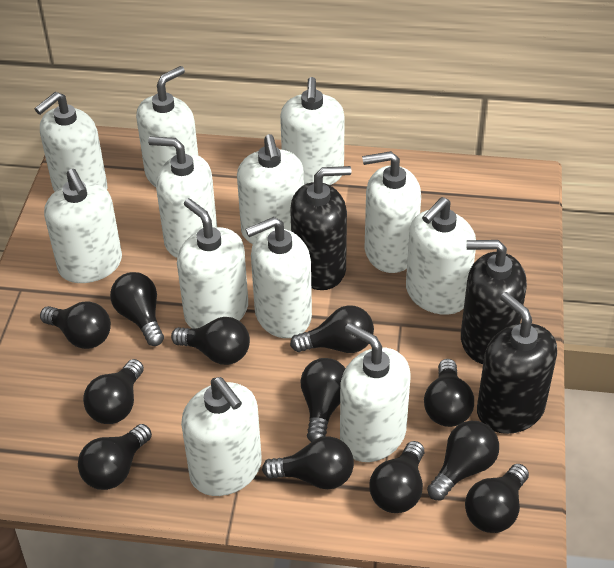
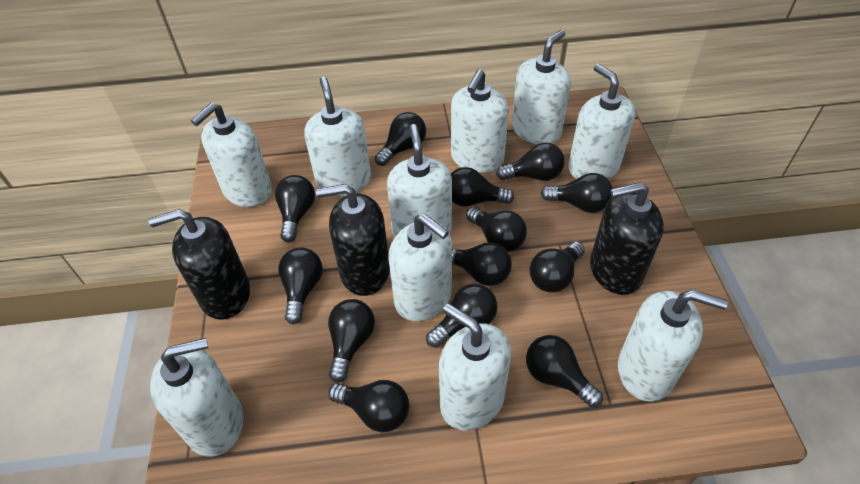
black light bulb: 12 -> 13
white soap dispenser: 12 -> 10

